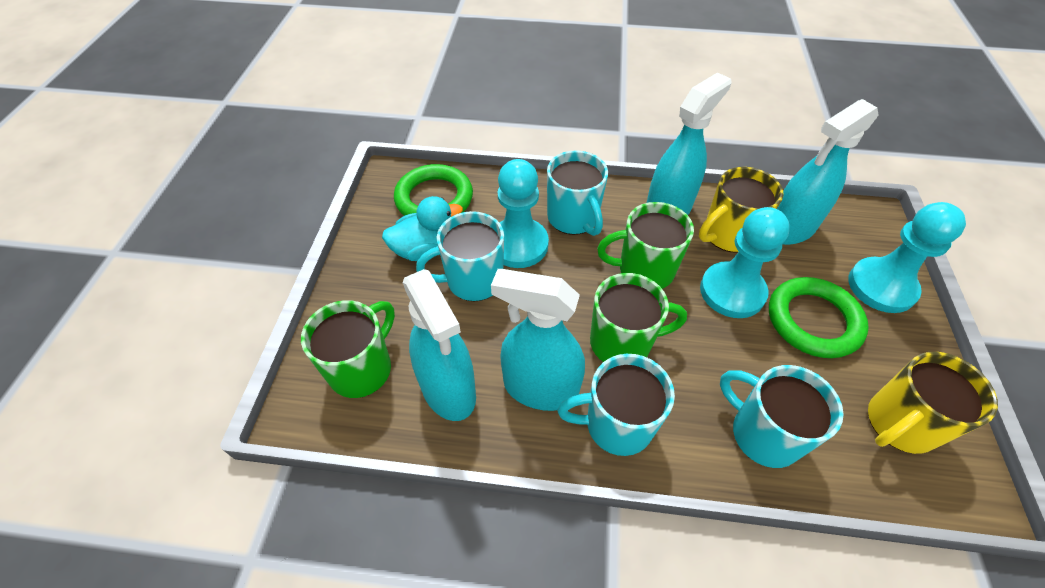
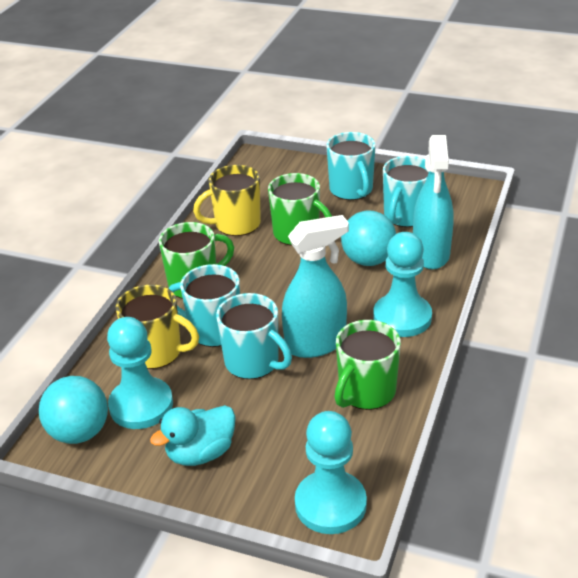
green ring: 2 -> 0
turquoise ball: 0 -> 2
turquoise spray bottle: 4 -> 2

